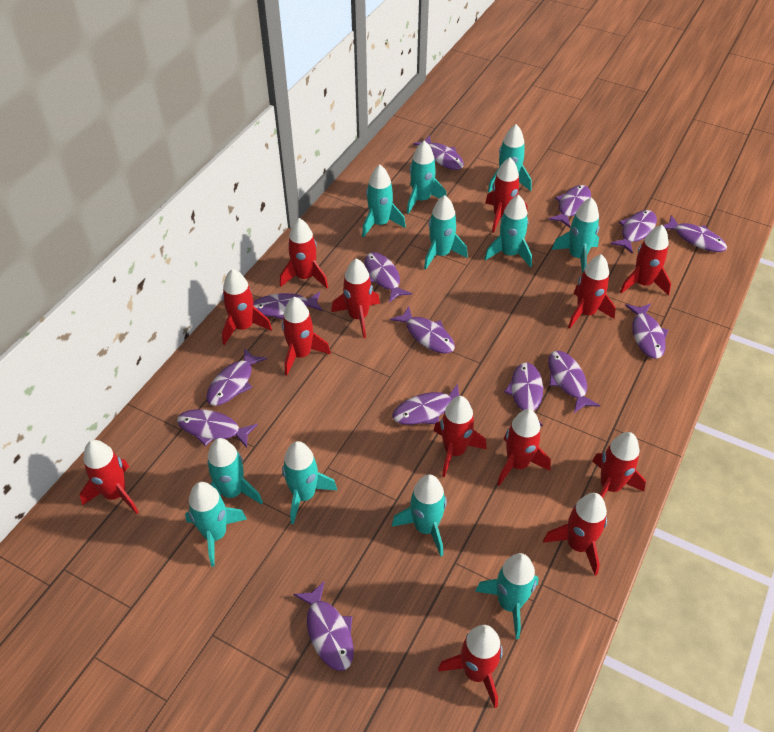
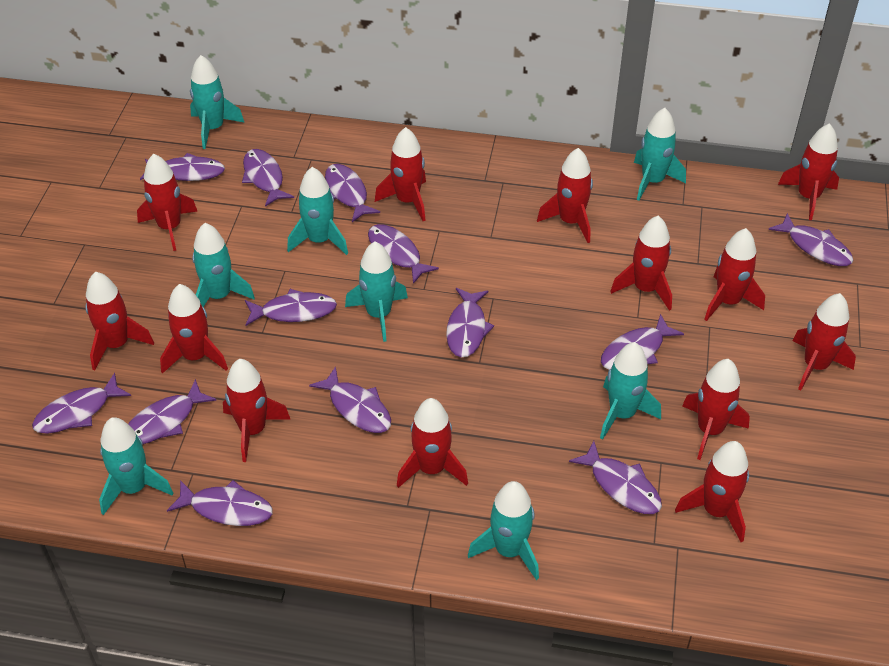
purple fish: 14 -> 13
turquoise rocket: 11 -> 8

